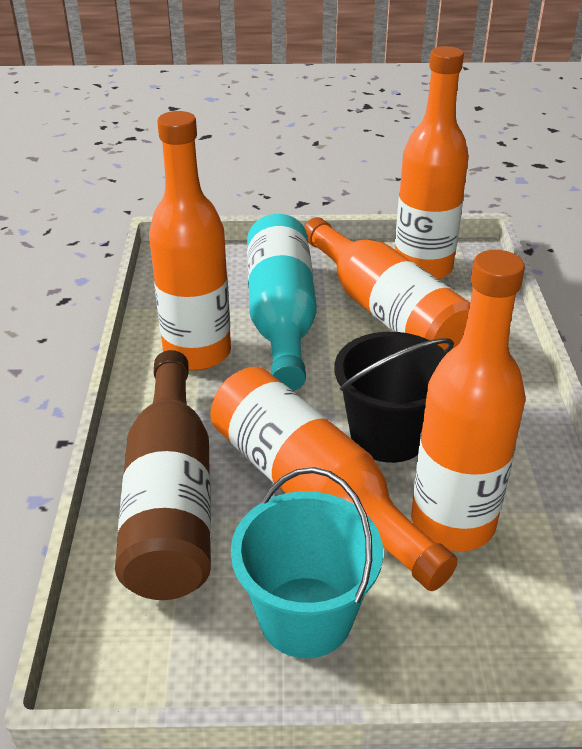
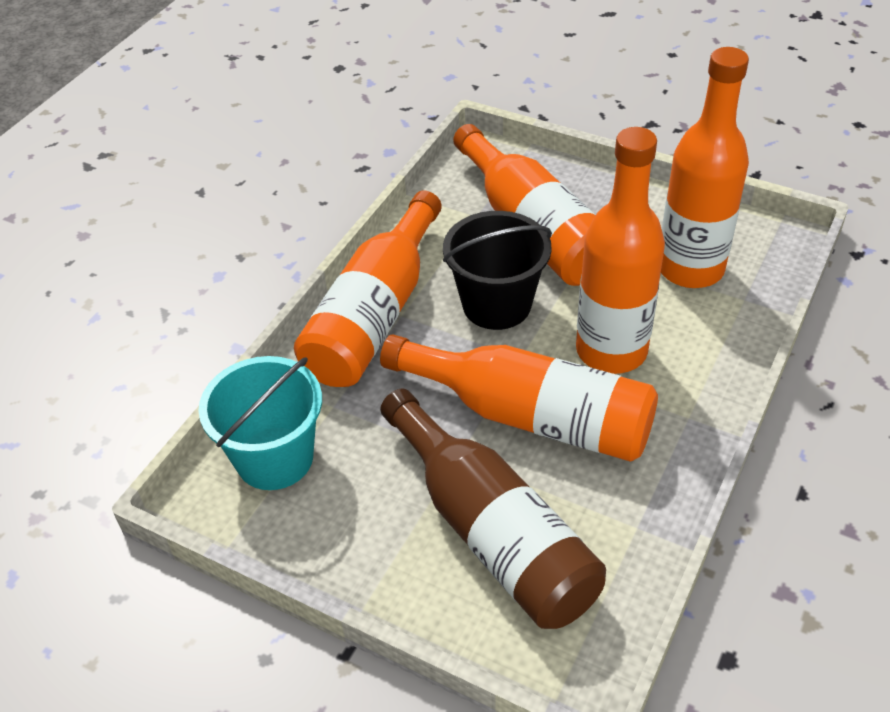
turquoise bottle: 1 -> 0

